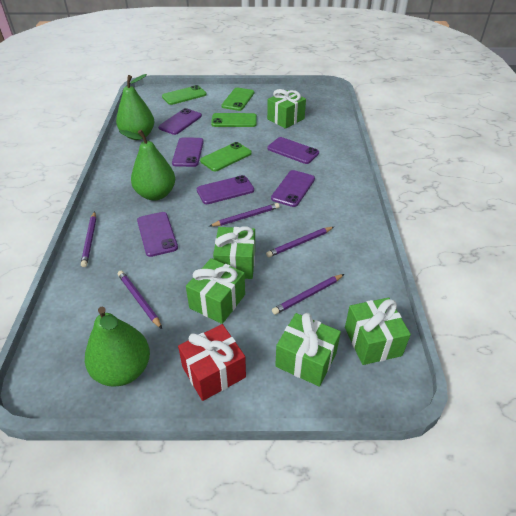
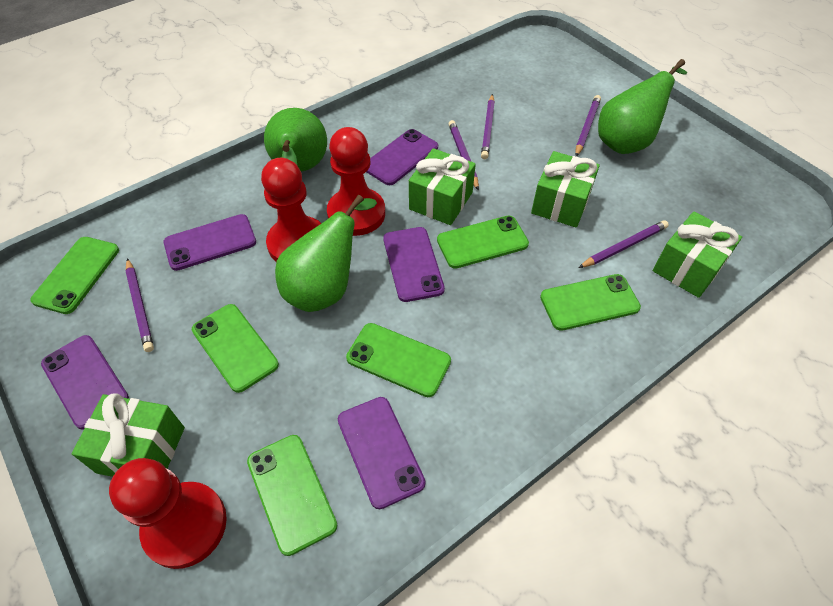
green gift: 5 -> 4
green phone: 4 -> 6
purple phone: 6 -> 5
red gift: 1 -> 0
red pawn: 0 -> 3

